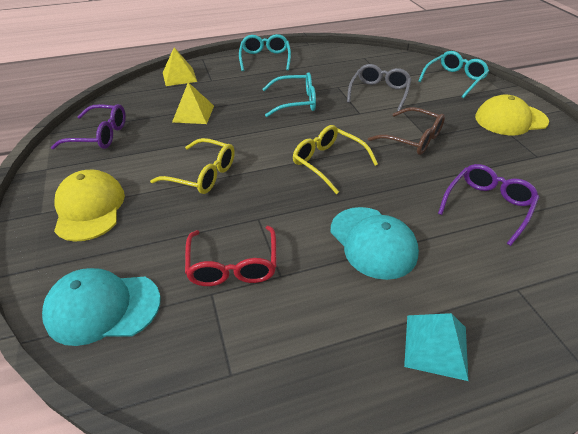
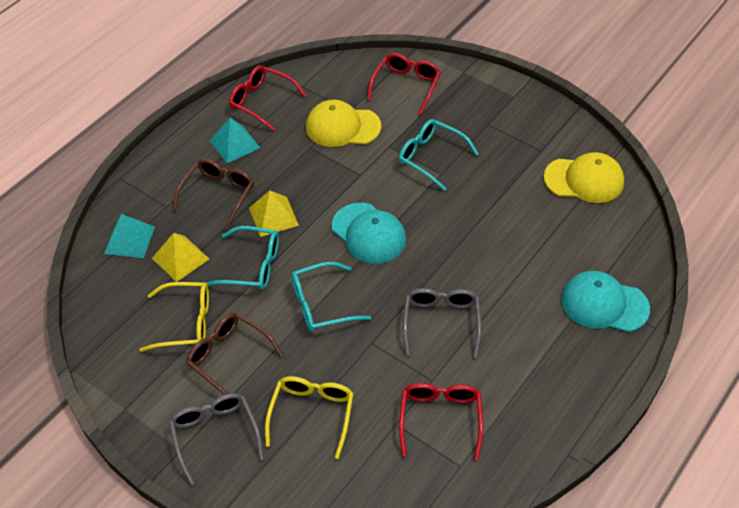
brown glasses: 1 -> 2
grey glasses: 1 -> 2
purple glasses: 2 -> 0
red glasses: 1 -> 3
turquoise pyramid: 1 -> 2

